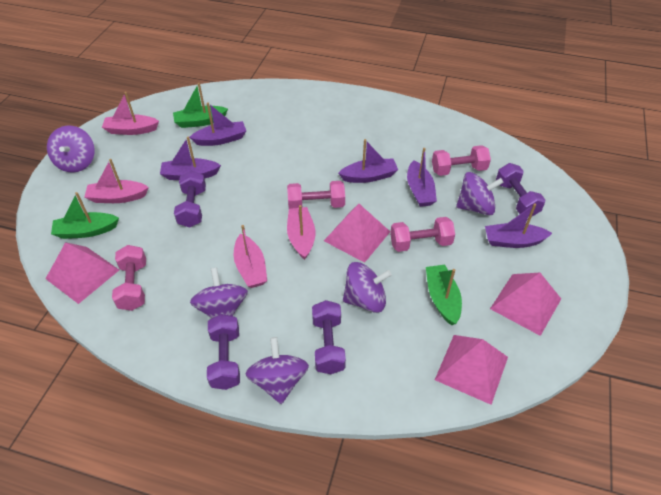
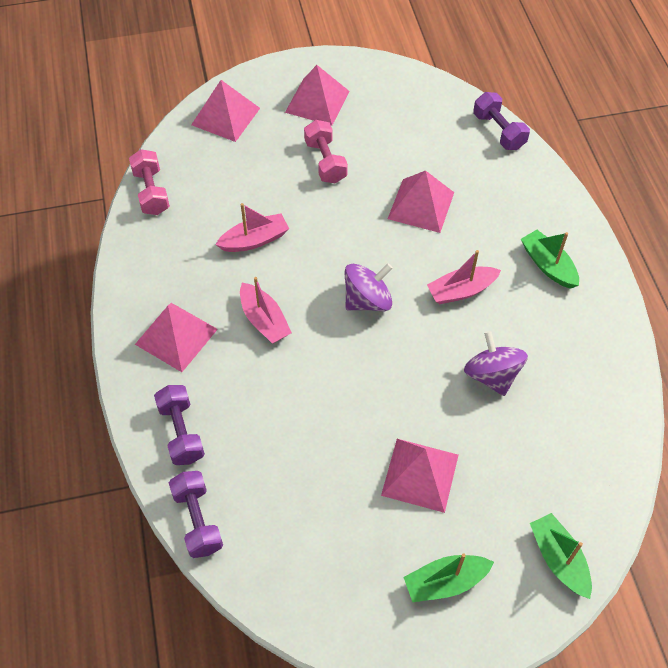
pink boat: 4 -> 3
pink dumbbell: 4 -> 2
pink pyramid: 4 -> 5
purple boat: 5 -> 0
purple dumbbell: 4 -> 3
purple spinning top: 5 -> 2

